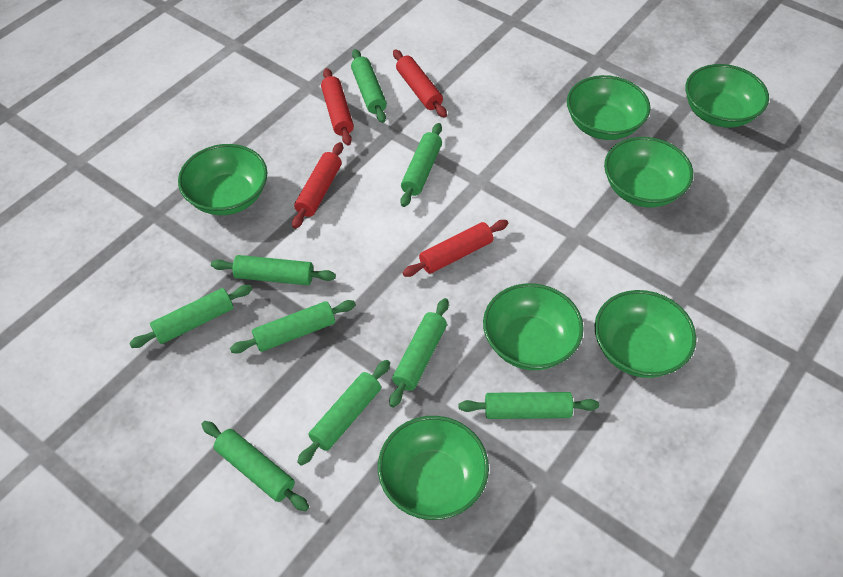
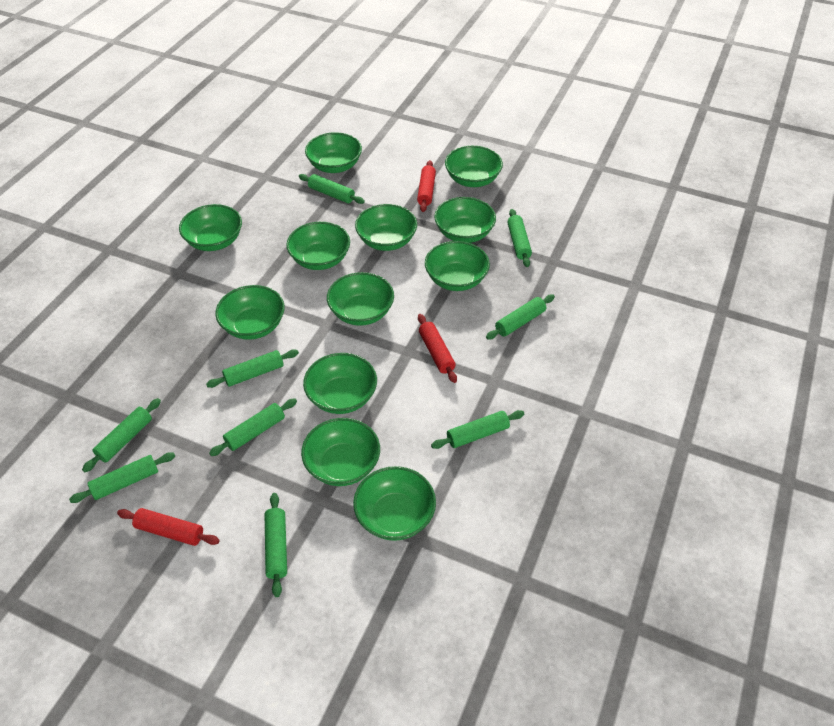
green bowl: 7 -> 12
red rolling pin: 4 -> 3

